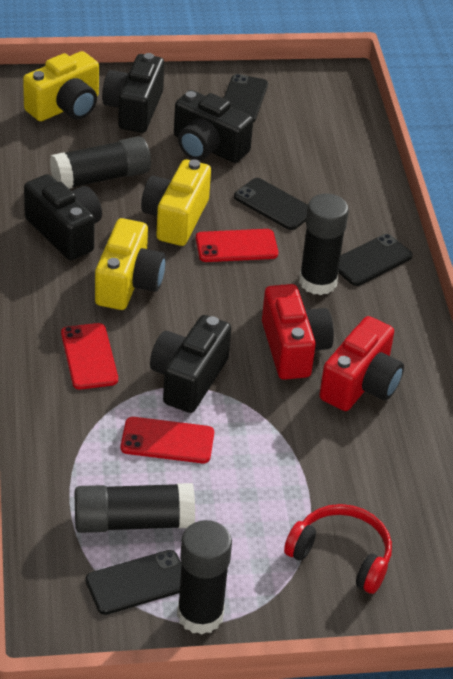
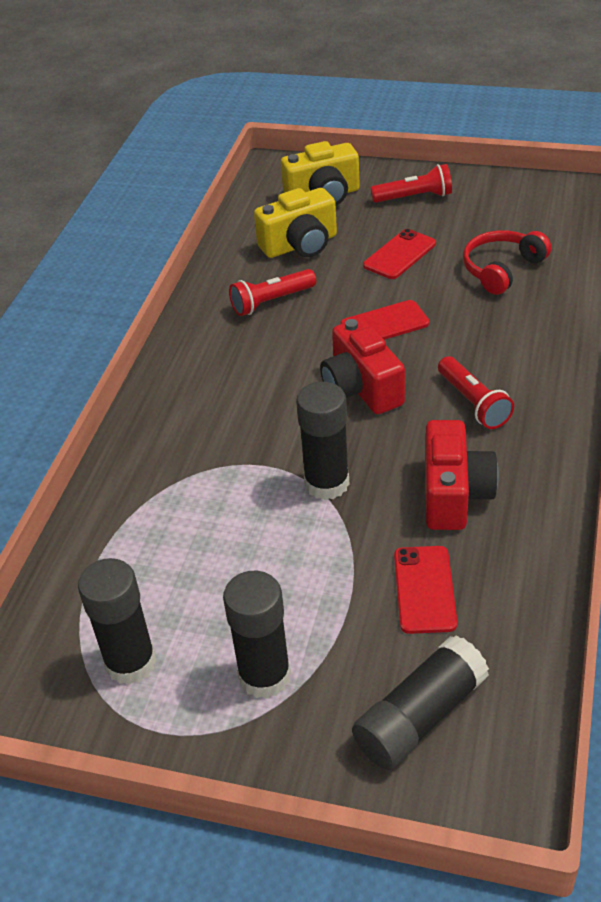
black camera: 4 -> 0
black phone: 4 -> 0
red flashlight: 0 -> 3
yellow camera: 3 -> 2

